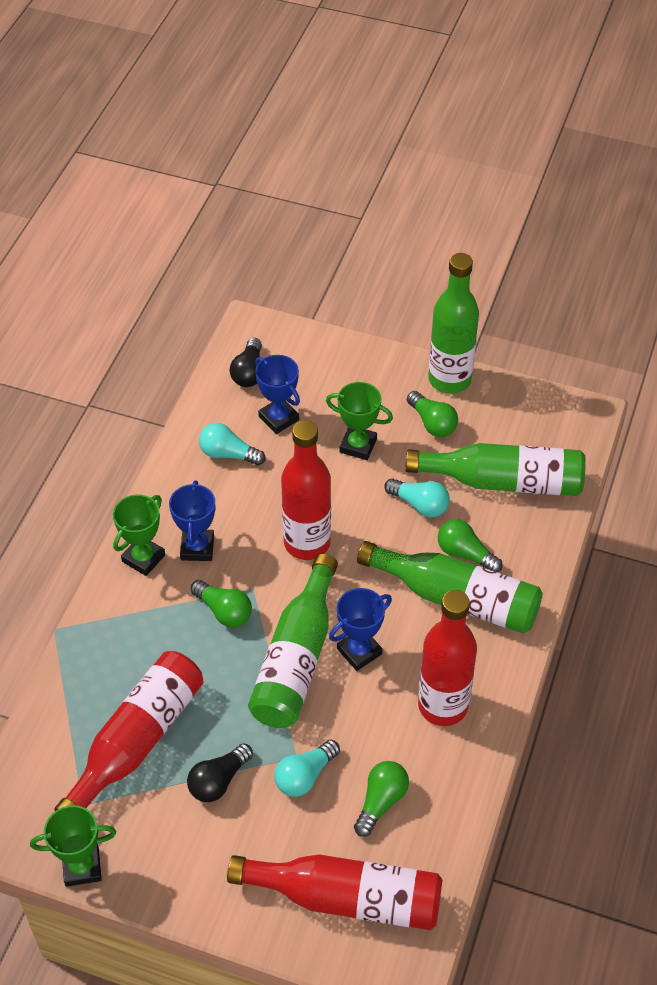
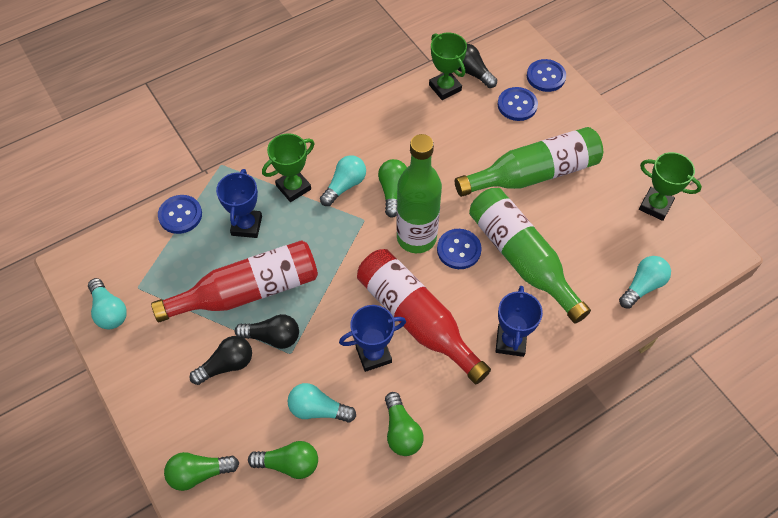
black light bulb: 2 -> 3
blue button: 0 -> 4
green bottle: 4 -> 3
red bottle: 4 -> 2
turquoise light bulb: 3 -> 4

